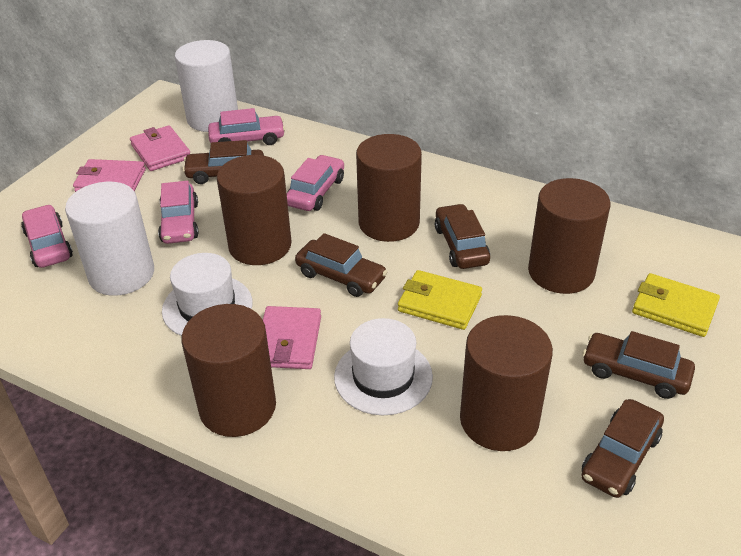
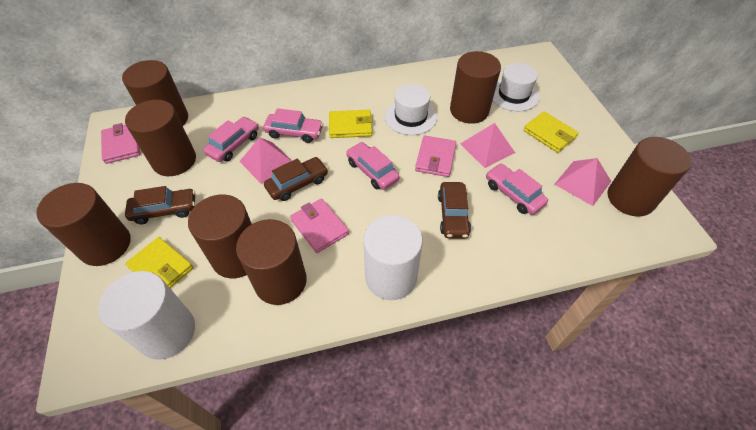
brown car: 5 -> 3
brown cylinder: 5 -> 7
pink pyramid: 0 -> 3
yellow wallet: 2 -> 3

